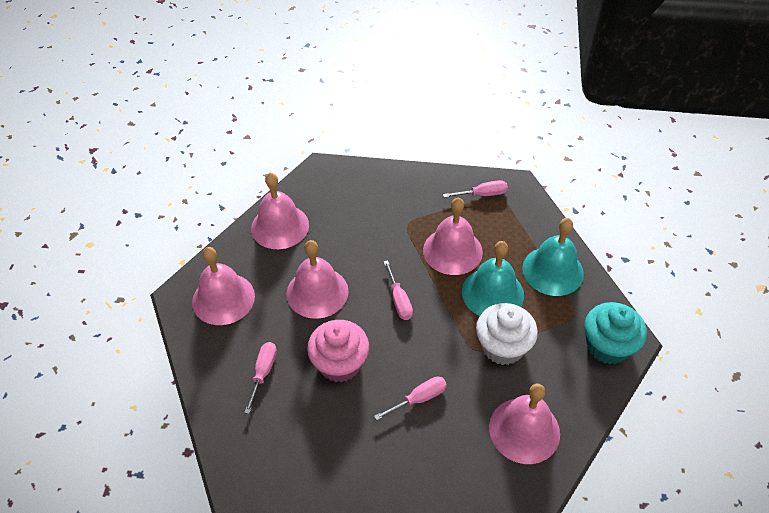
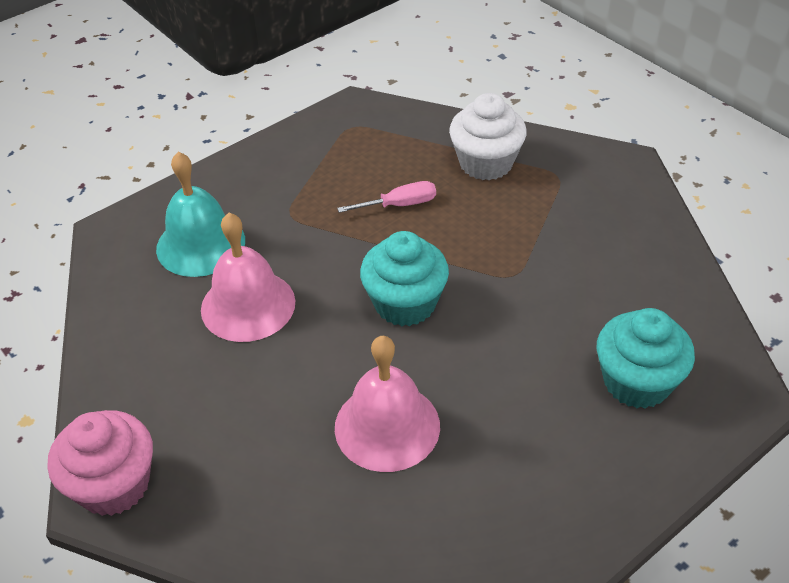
pink bell: 5 -> 2
pink screwdriver: 4 -> 1
turquoise bell: 2 -> 1
turquoise cupcake: 1 -> 2

